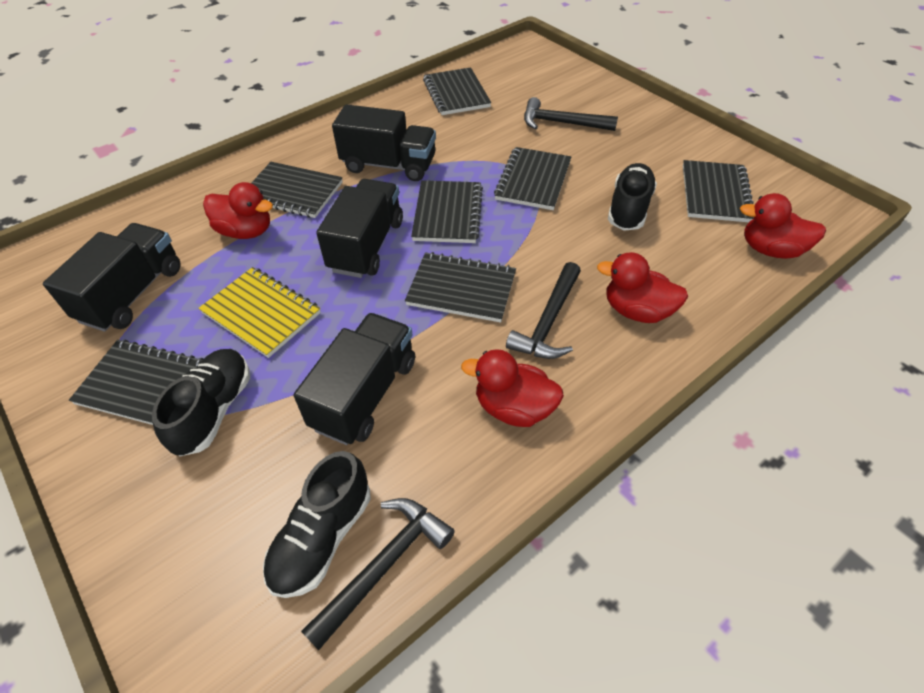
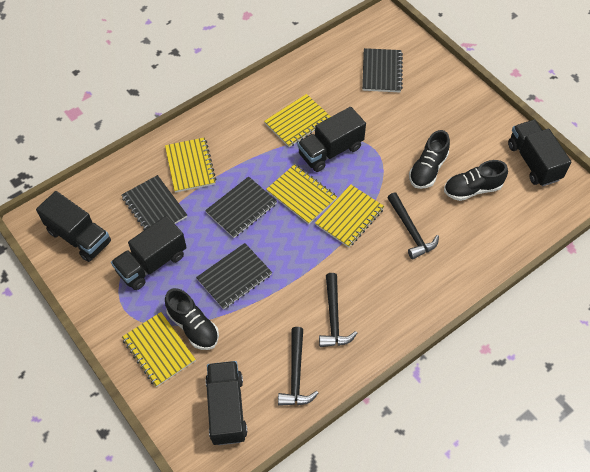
black notebook: 7 -> 4
black truck: 4 -> 5
red duck: 4 -> 0
yellow notebook: 1 -> 5

